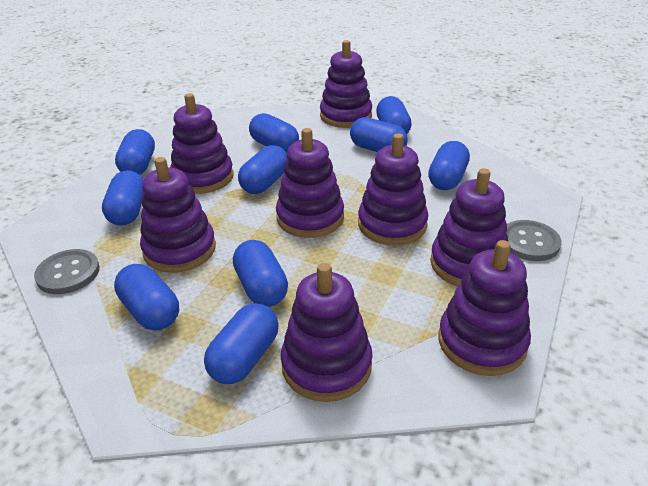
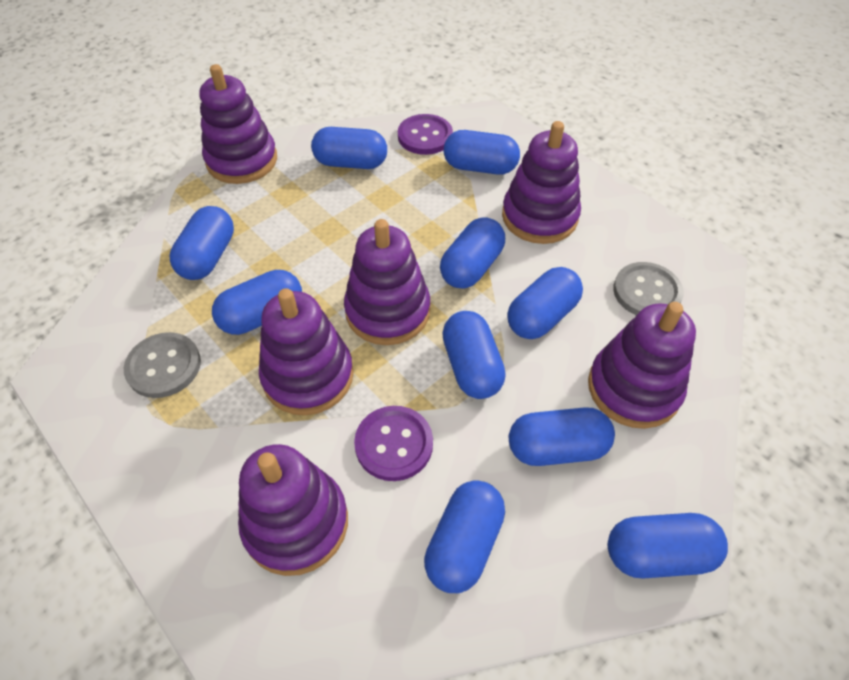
purple button: 0 -> 2
purple stacking toy: 8 -> 6

